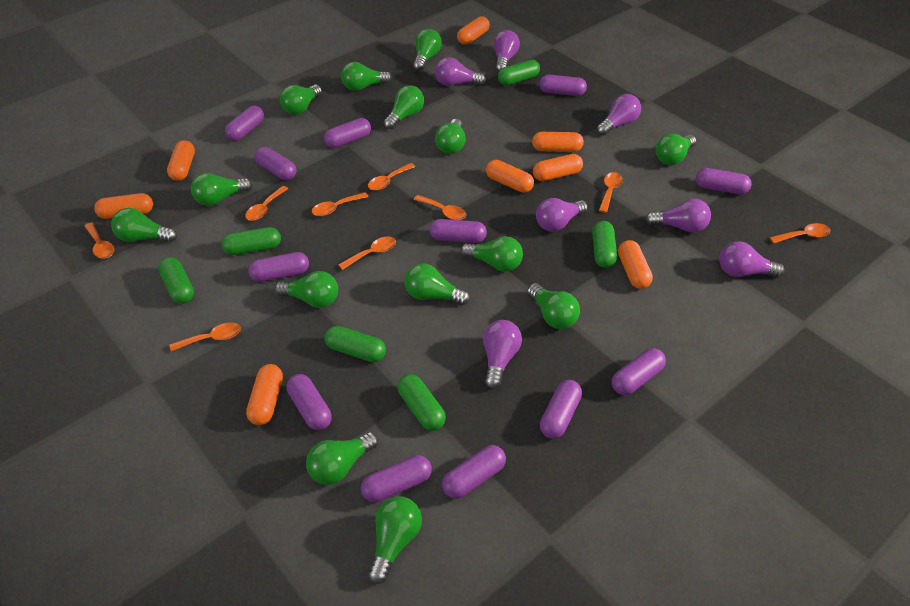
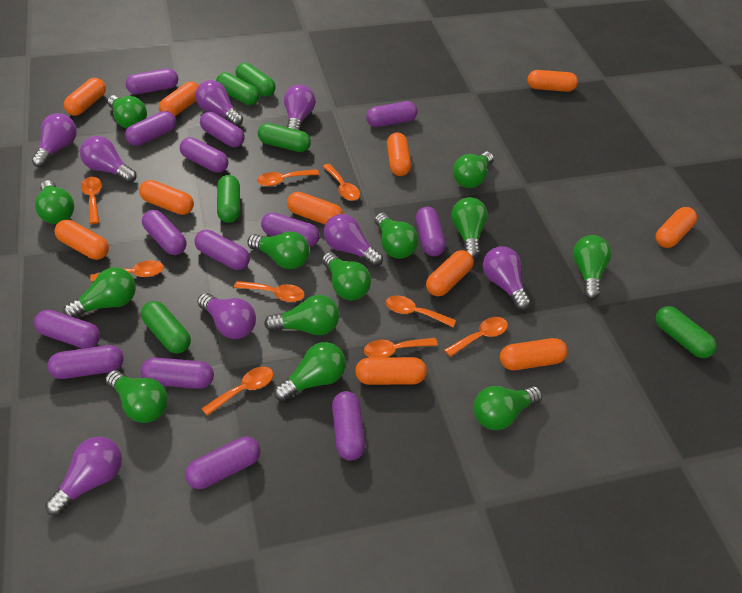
green light bulb: 14 -> 13
orange capsule: 8 -> 11
purple capsule: 12 -> 14
purple light bulb: 7 -> 8

